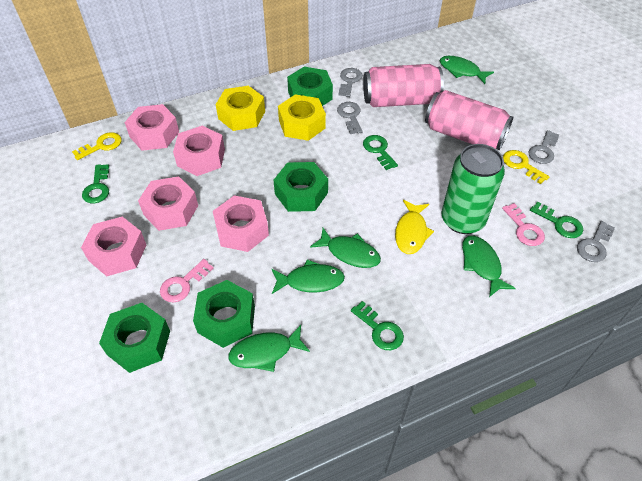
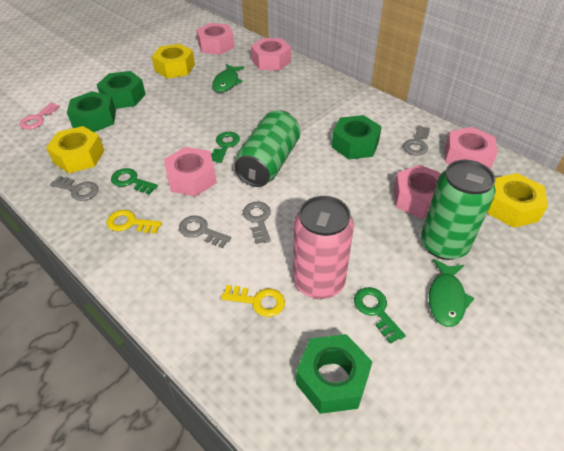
green can: 1 -> 2
green fish: 5 -> 2
green key: 4 -> 3
pink can: 2 -> 1
pink key: 2 -> 1
yellow fish: 1 -> 0
yellow nut: 2 -> 3

